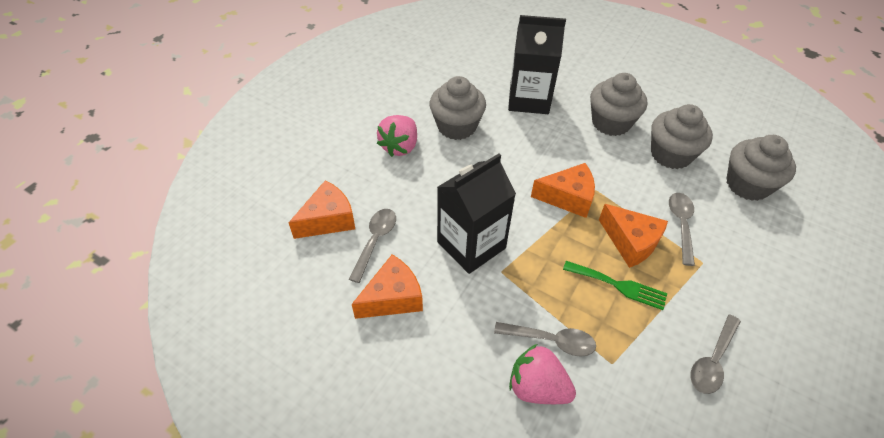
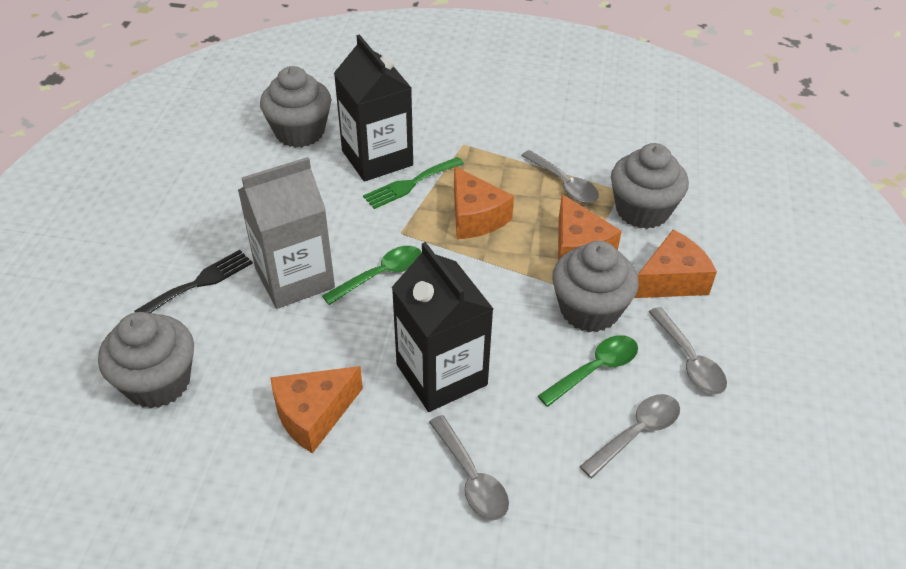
black fork: 0 -> 1
green spoon: 0 -> 2
grey carton: 0 -> 1
pink strawberry: 2 -> 0

